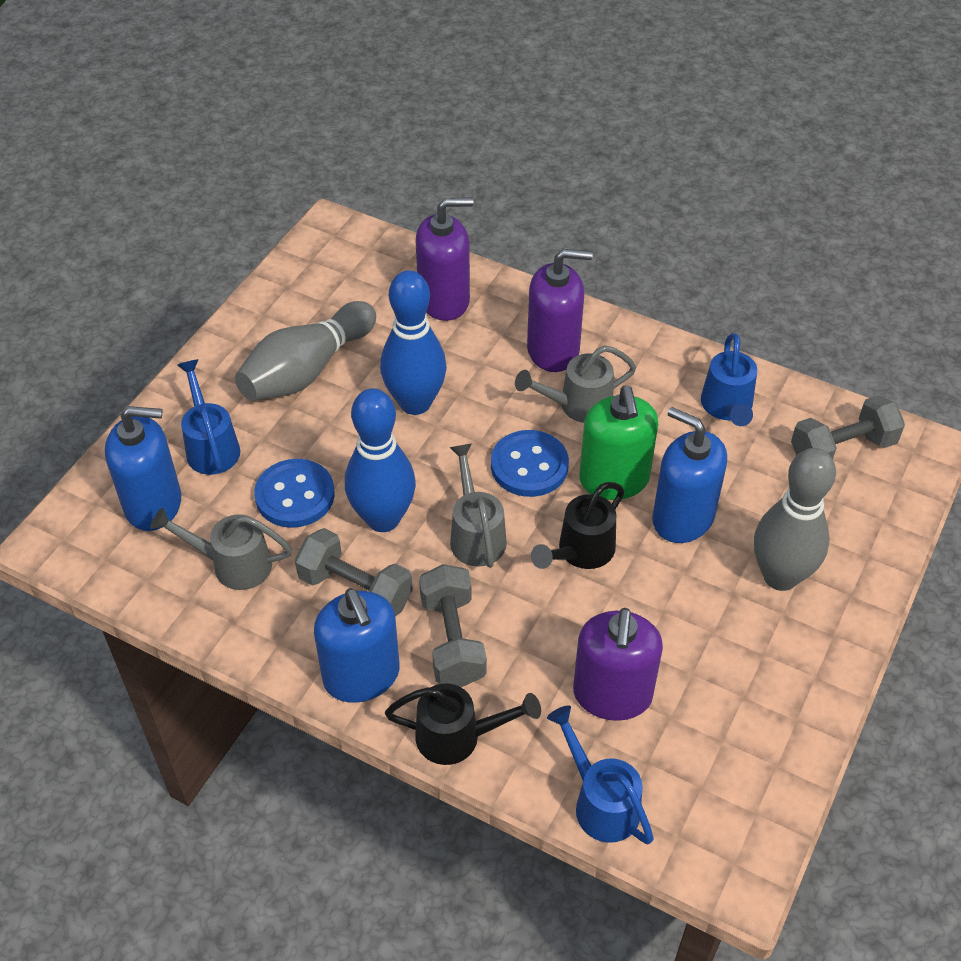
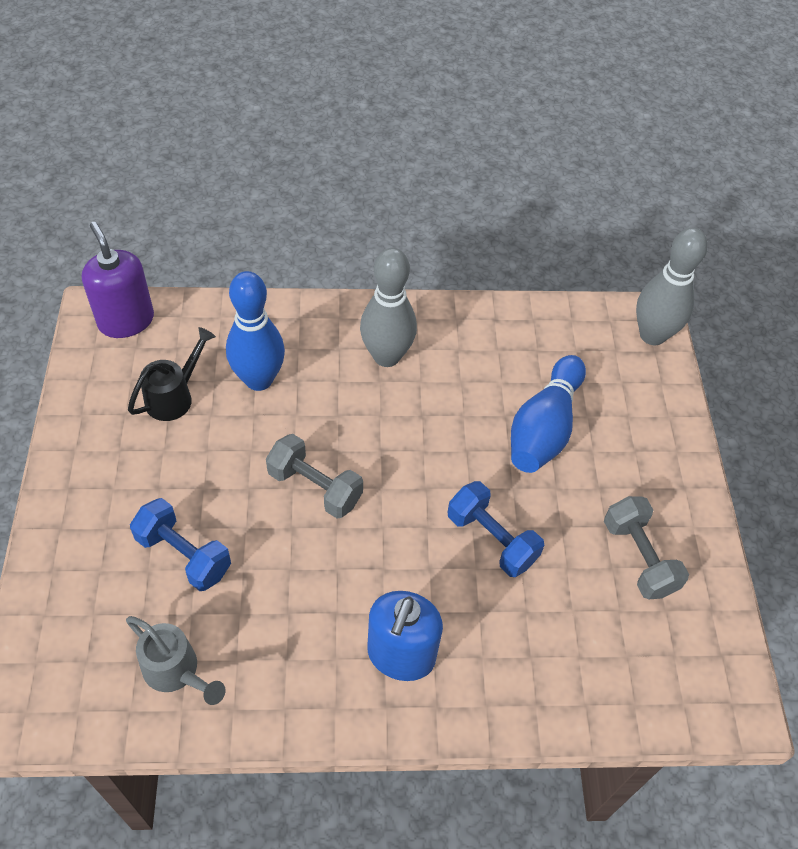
black watering can: 2 -> 1
blue button: 2 -> 0
blue dumbbell: 0 -> 2
blue soap dispenser: 3 -> 1
blue watering can: 3 -> 0
green soap dispenser: 1 -> 0
grey dumbbell: 3 -> 2
grey watering can: 3 -> 1
purple soap dispenser: 3 -> 1

